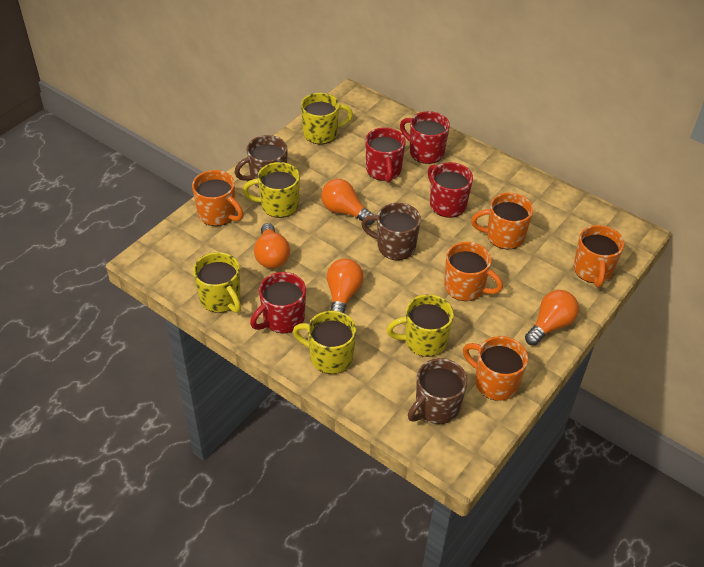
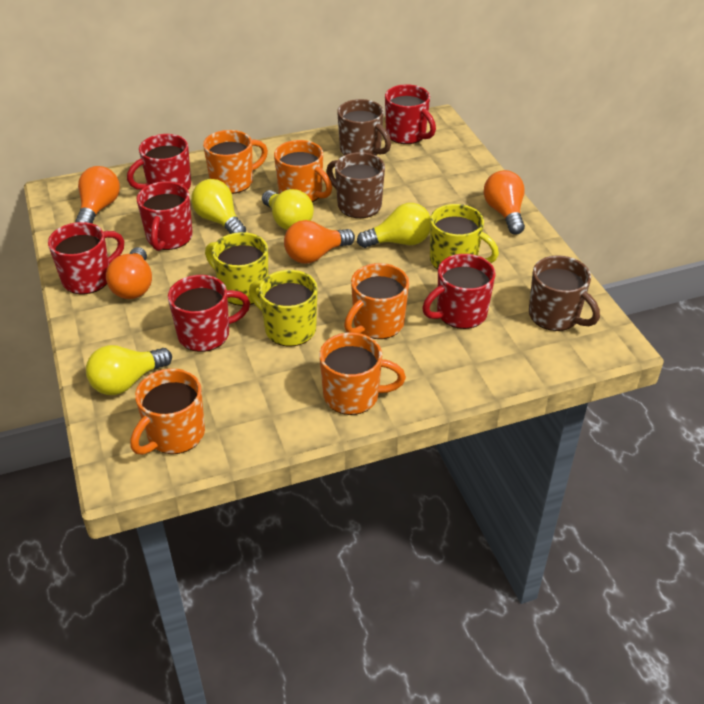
red mug: 4 -> 6
yellow light bulb: 0 -> 4
yellow mug: 5 -> 3

